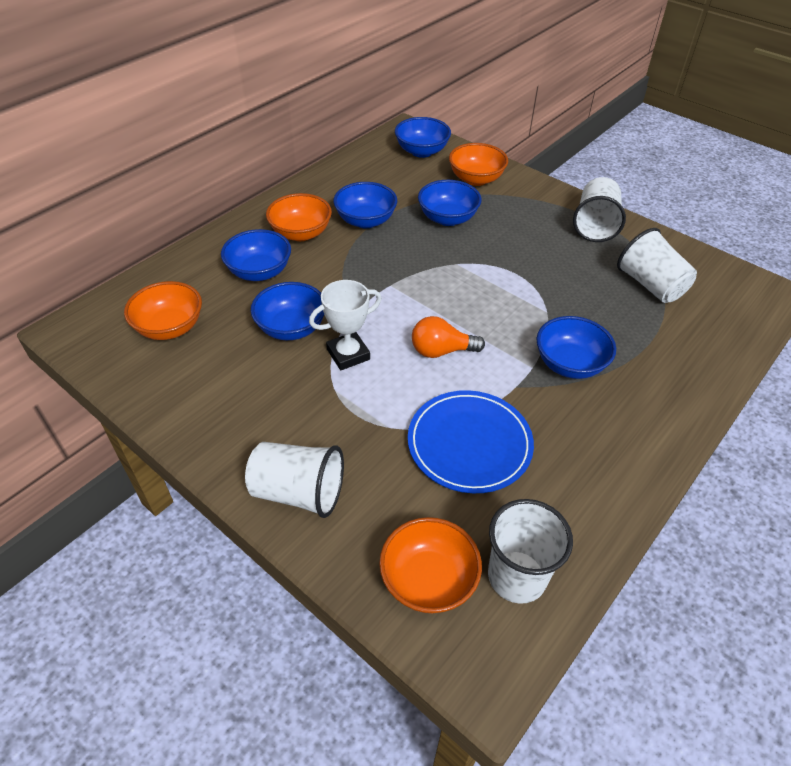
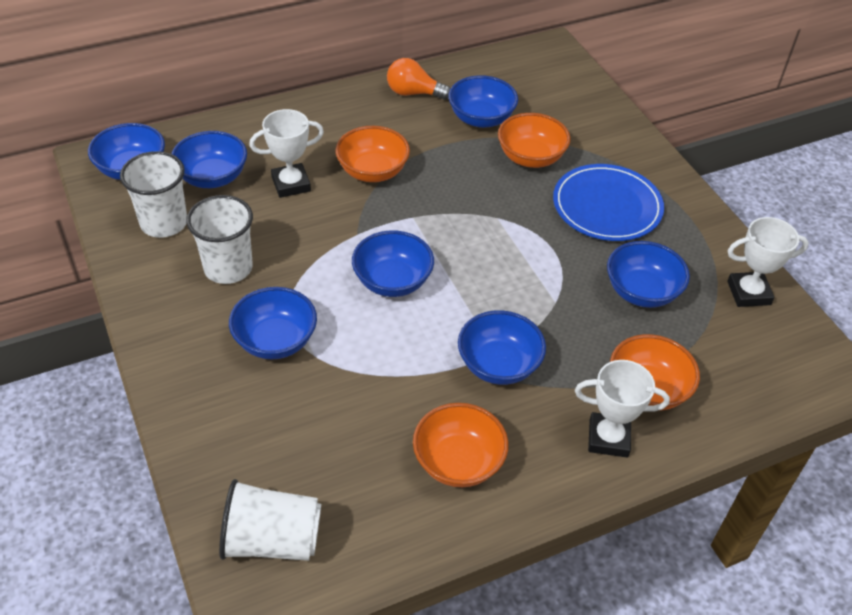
blue bowl: 6 -> 7
white cup: 4 -> 3
white trophy: 1 -> 3

